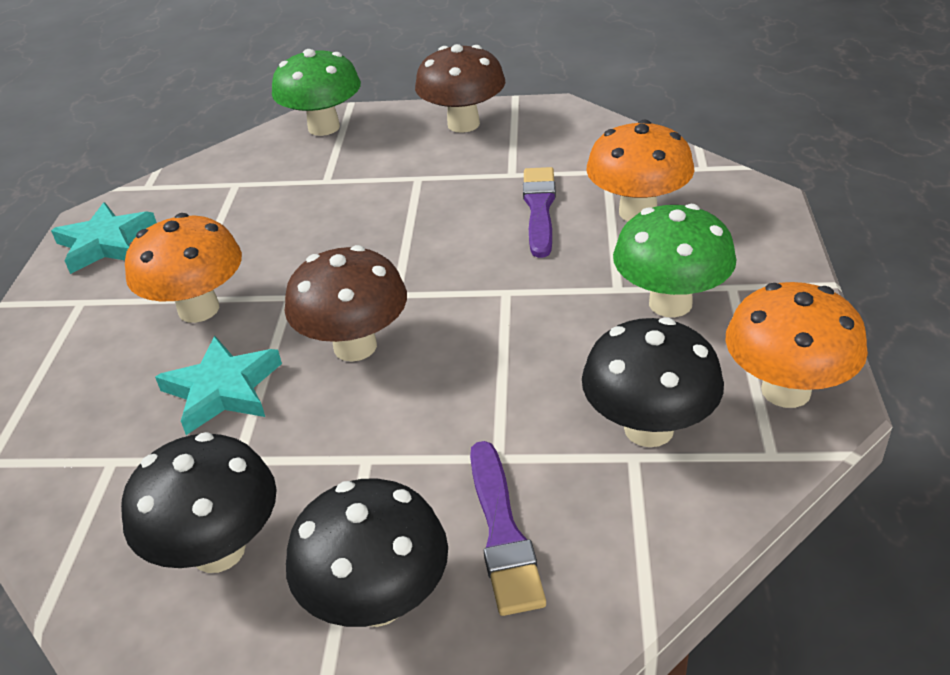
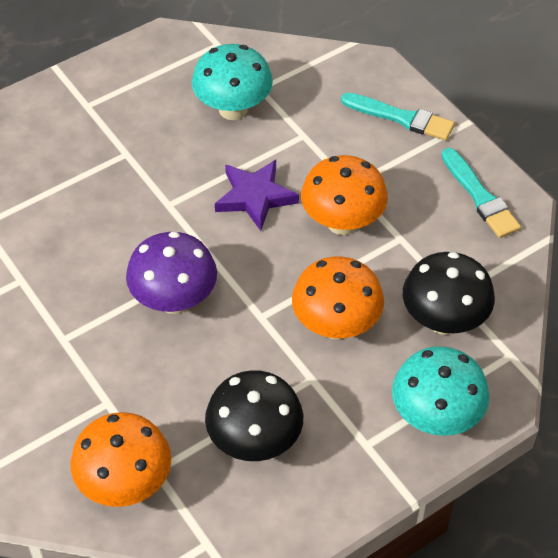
black mushroom: 3 -> 2
brown mushroom: 2 -> 0
green mushroom: 2 -> 0
purple brush: 2 -> 0
purple mushroom: 0 -> 1
purple star: 0 -> 1
turquoise brush: 0 -> 2
turquoise mushroom: 0 -> 2
turquoise star: 2 -> 0

